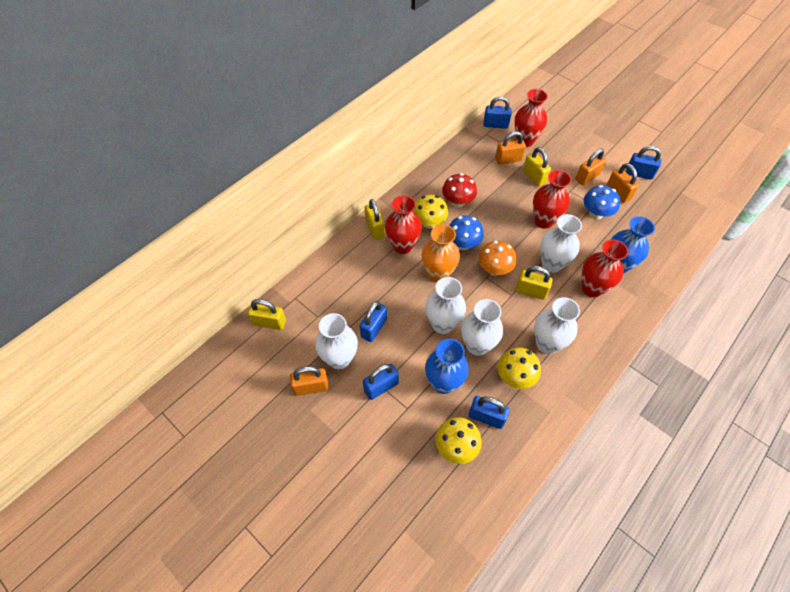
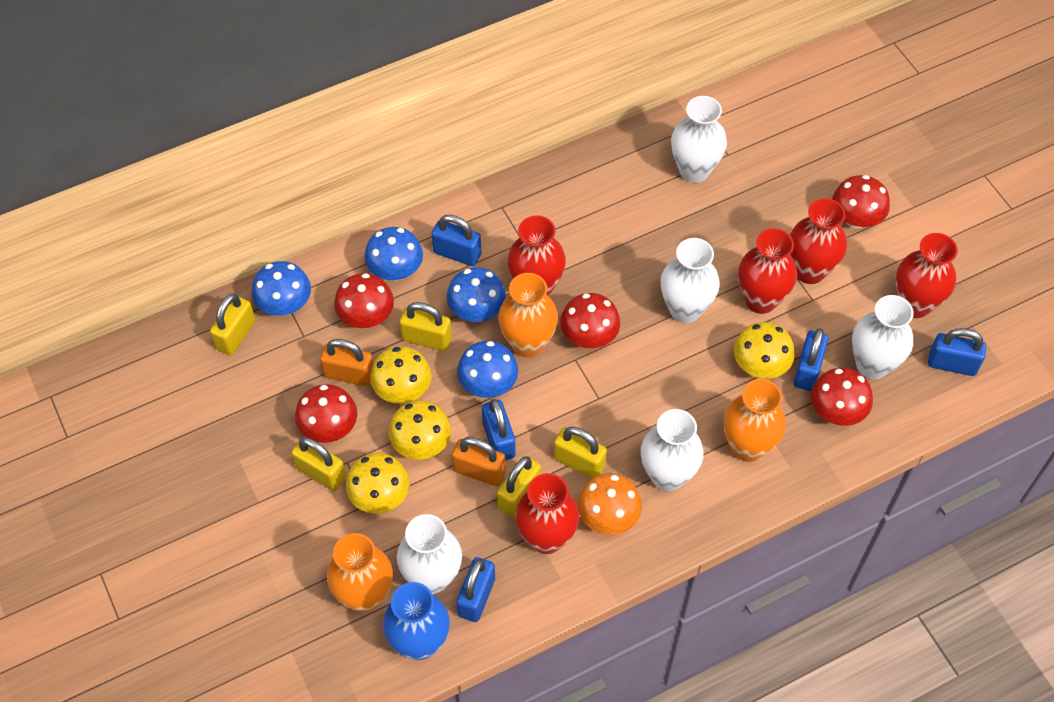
blue mushroom: 2 -> 4
blue vase: 2 -> 1
orange padlock: 4 -> 2
orange vase: 1 -> 3
red mushroom: 1 -> 5
red vase: 4 -> 5
yellow mushroom: 3 -> 4
yellow padlock: 4 -> 5

